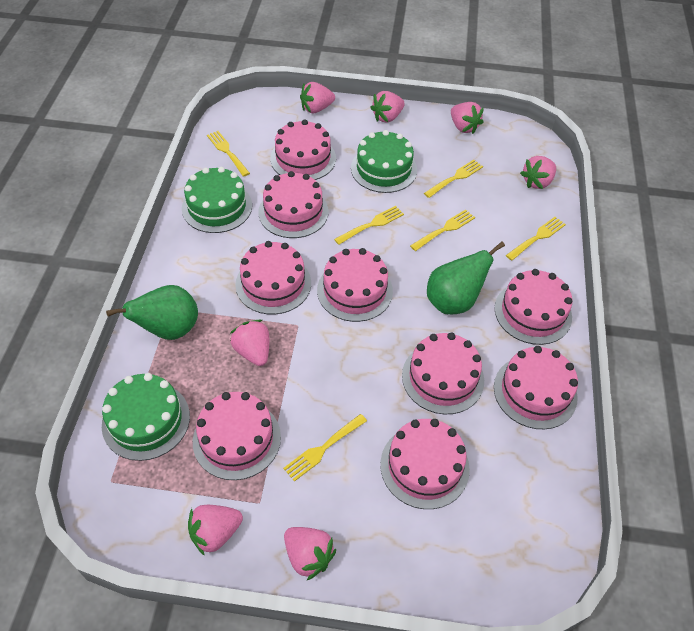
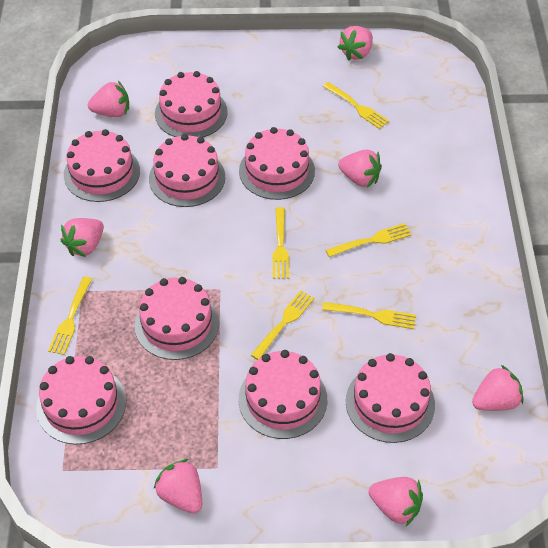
green cake: 3 -> 0
green pear: 2 -> 0
pink cake: 9 -> 8

